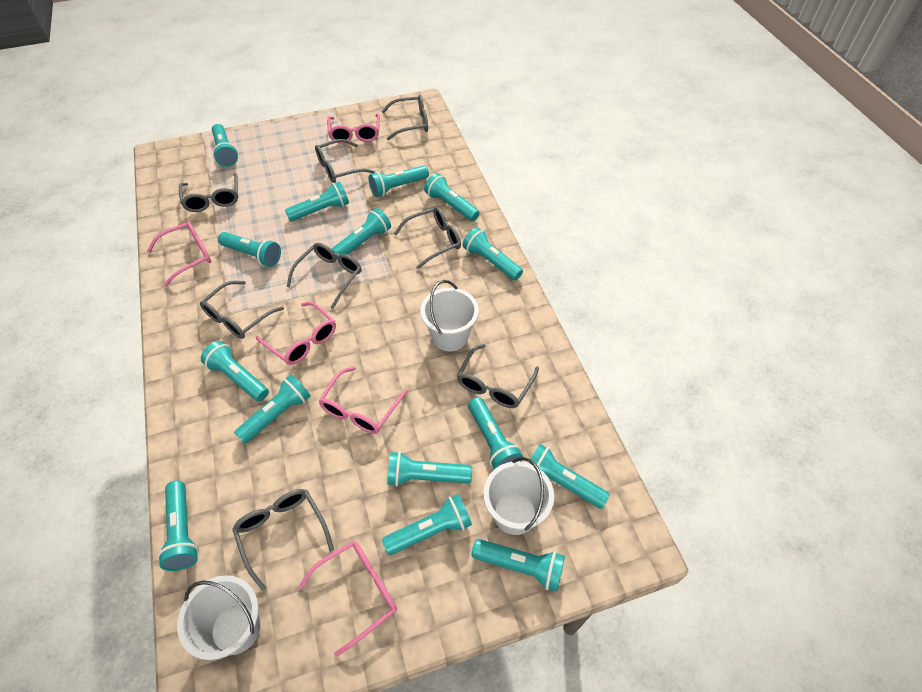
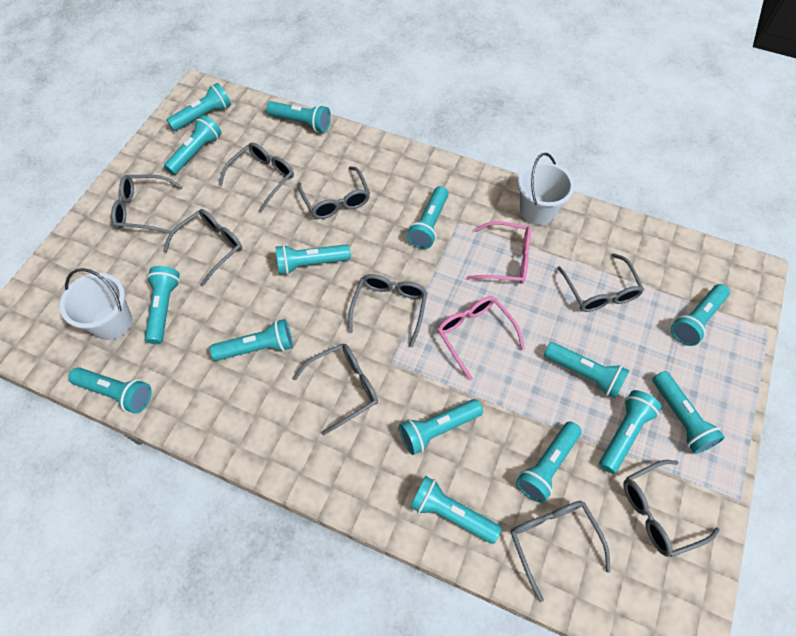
grey glasses: 8 -> 9
pink glasses: 5 -> 2
white bucket: 3 -> 2

